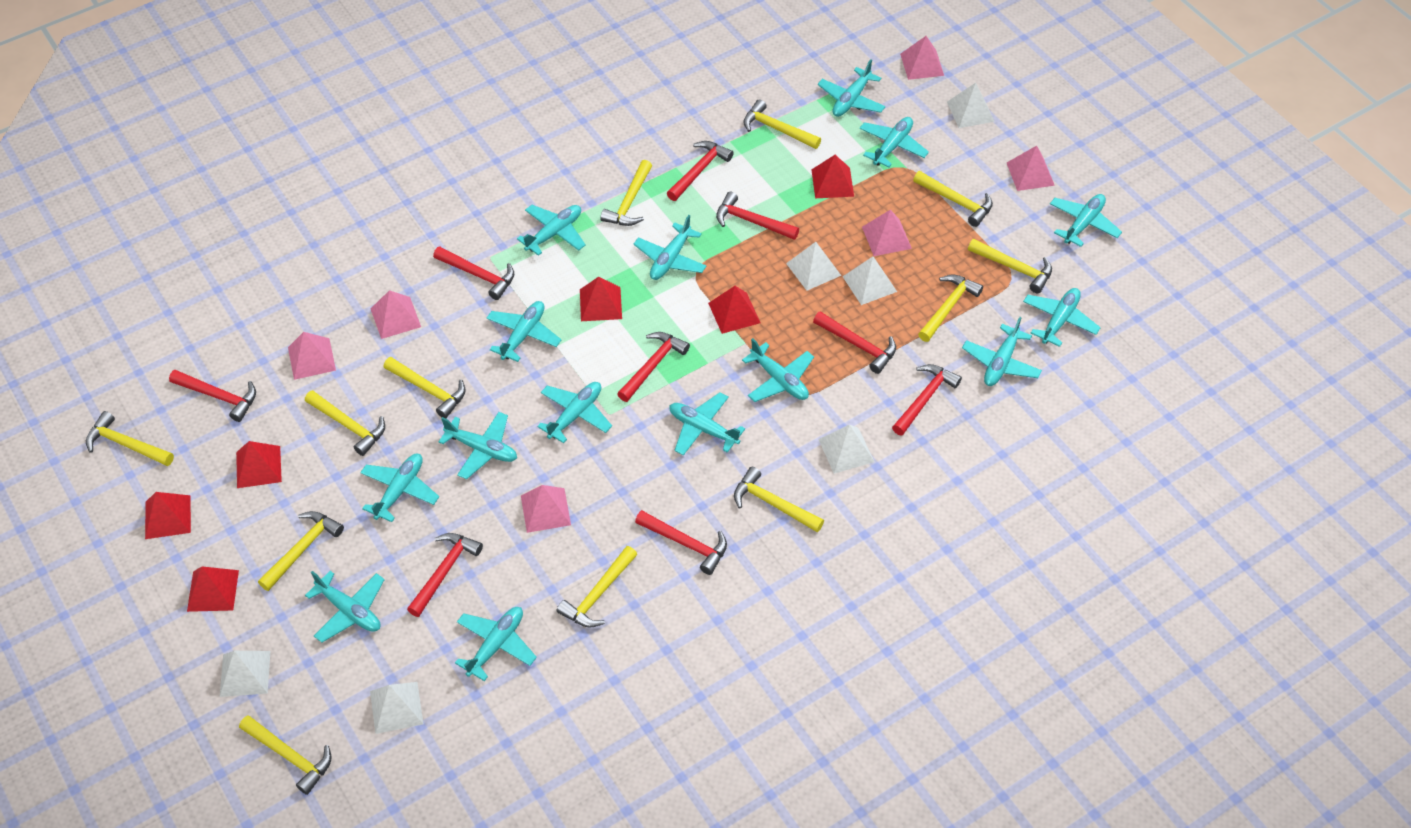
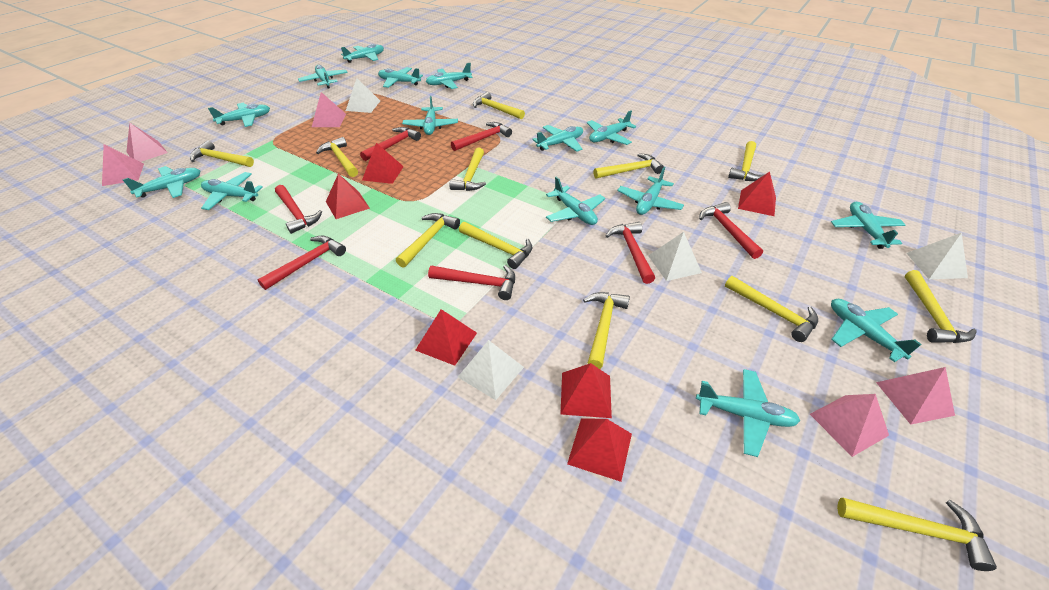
pink pyramid: 6 -> 5
red hammer: 9 -> 7
white pyramid: 6 -> 4

